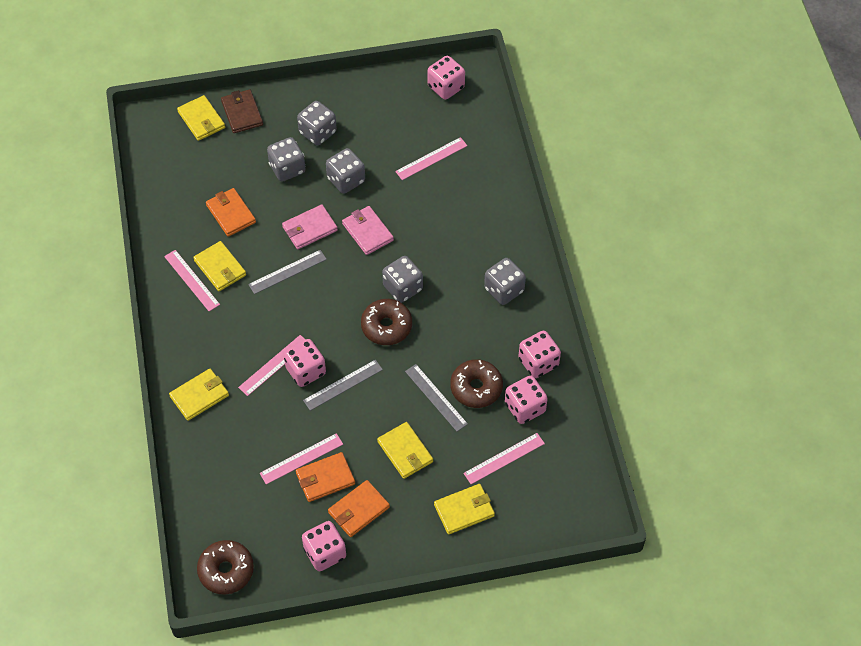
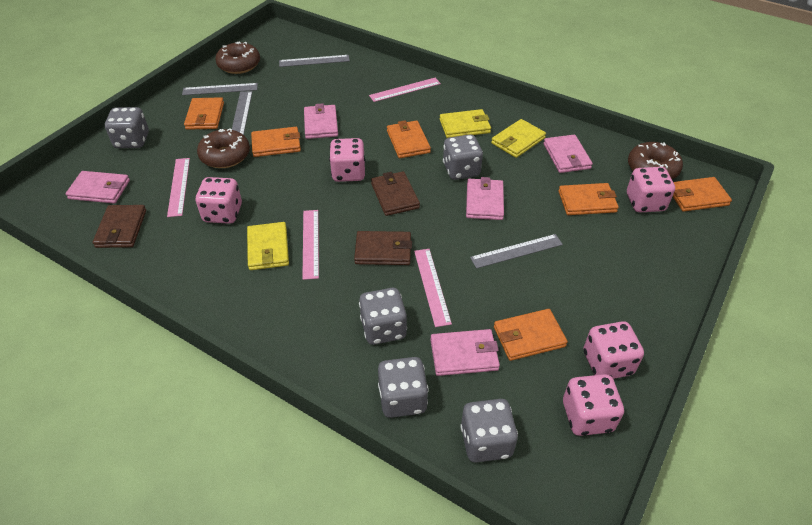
brown wallet: 1 -> 3
grey ruler: 3 -> 4
orange wallet: 3 -> 6
pink ruler: 5 -> 4
pink wallet: 2 -> 5
yellow wallet: 5 -> 3

